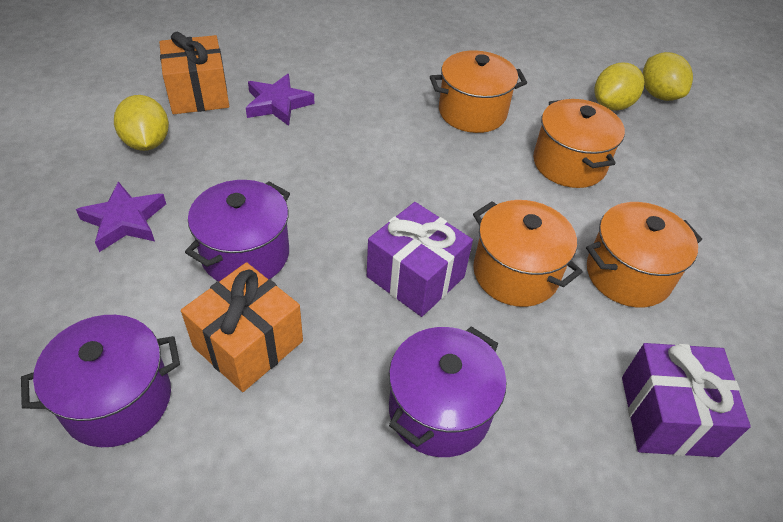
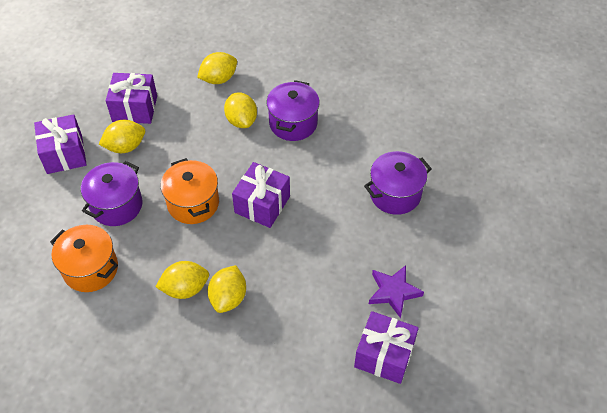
orange gift: 2 -> 0
orange pot: 4 -> 2
purple gift: 2 -> 4
purple star: 2 -> 1
yellow lemon: 3 -> 5

